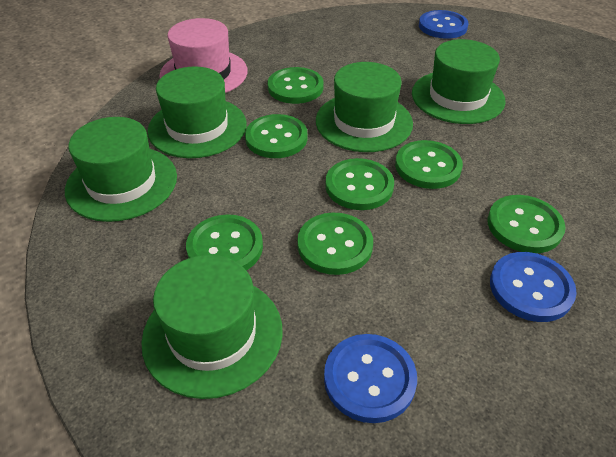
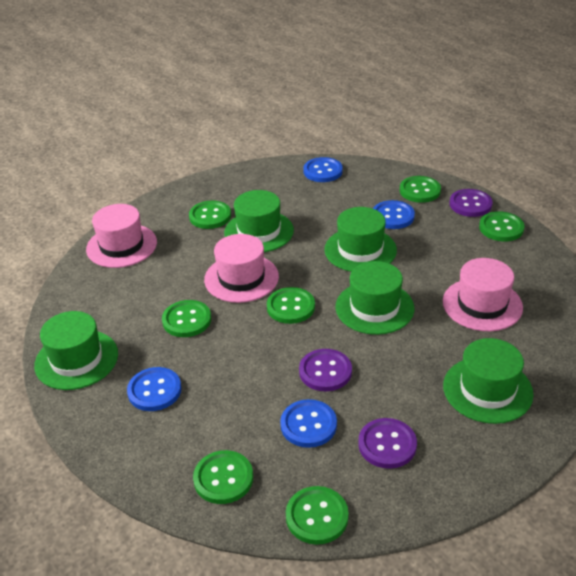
blue button: 3 -> 4
pink hat: 1 -> 3
purple button: 0 -> 3

